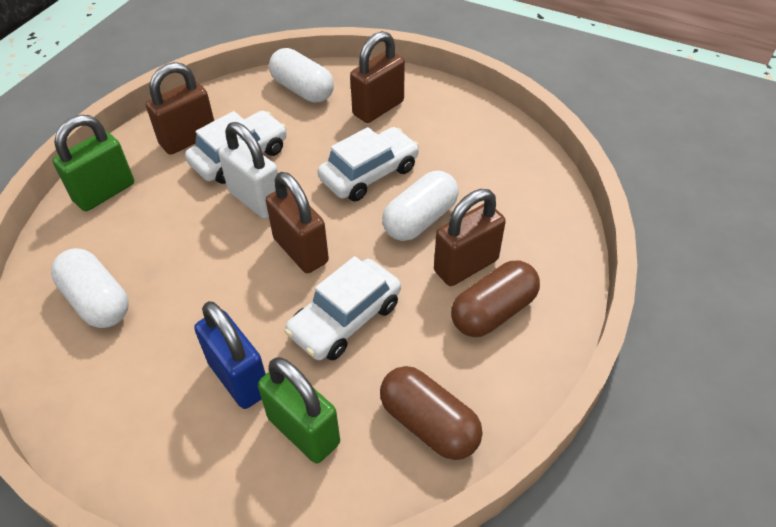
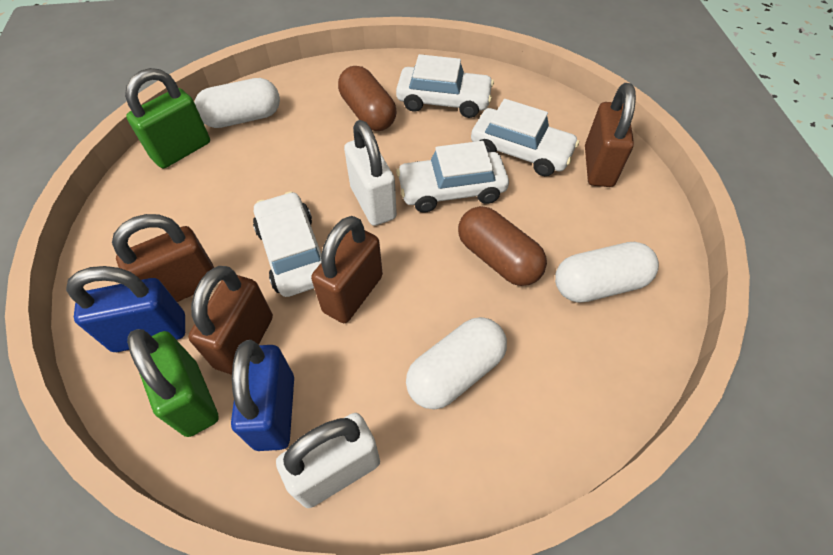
blue padlock: 1 -> 2
white car: 3 -> 4
white padlock: 1 -> 2

